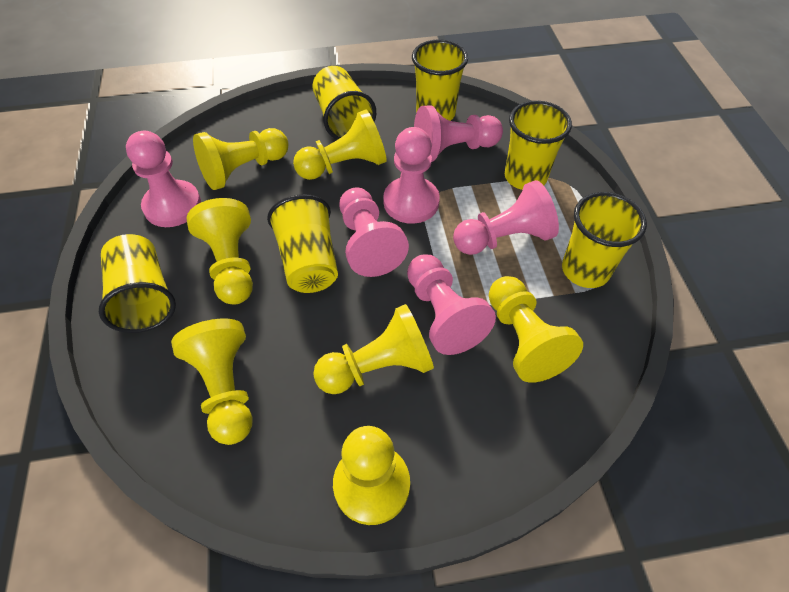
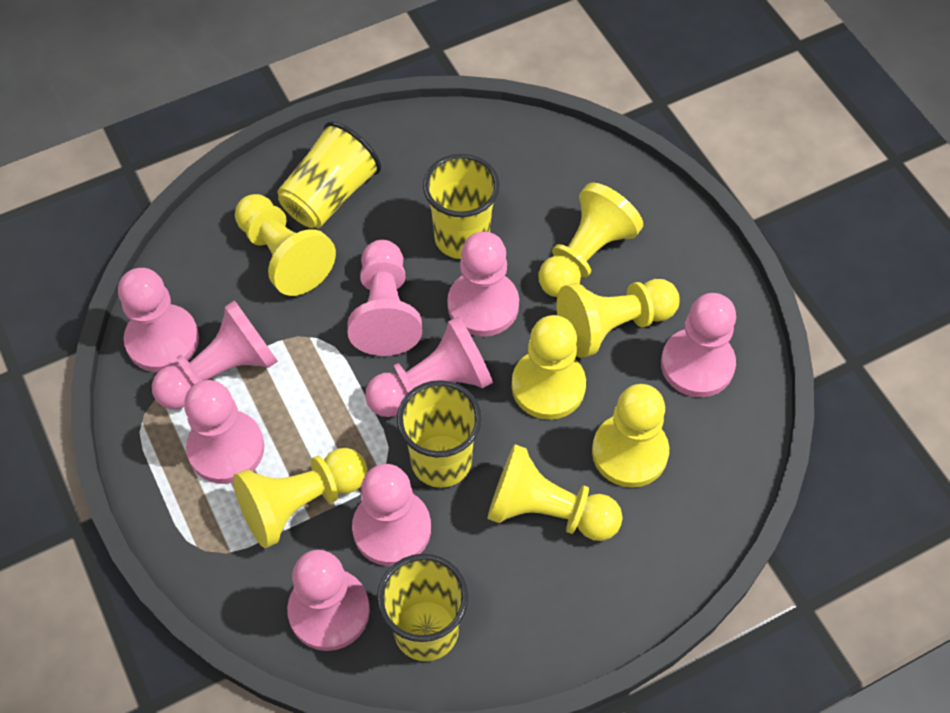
pink pawn: 6 -> 9
yellow cup: 6 -> 4

